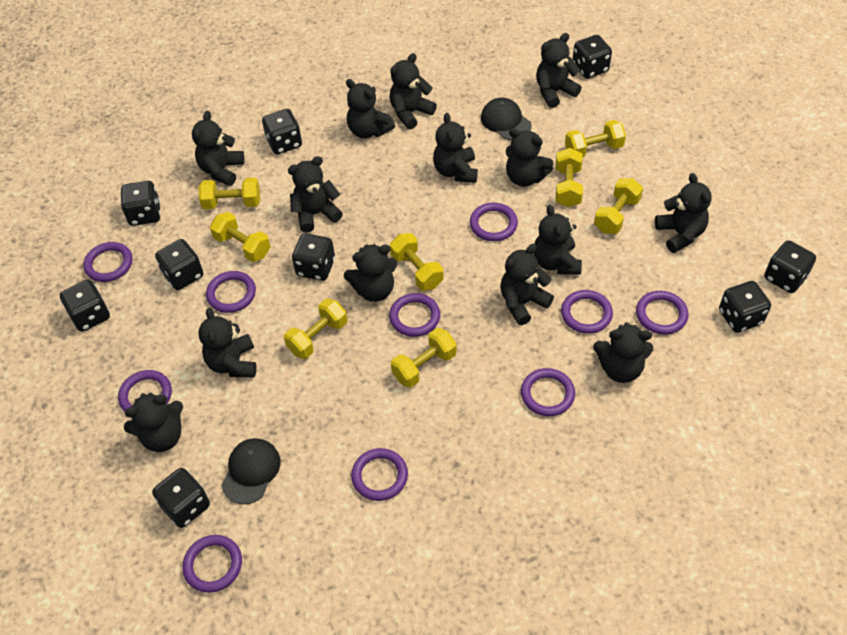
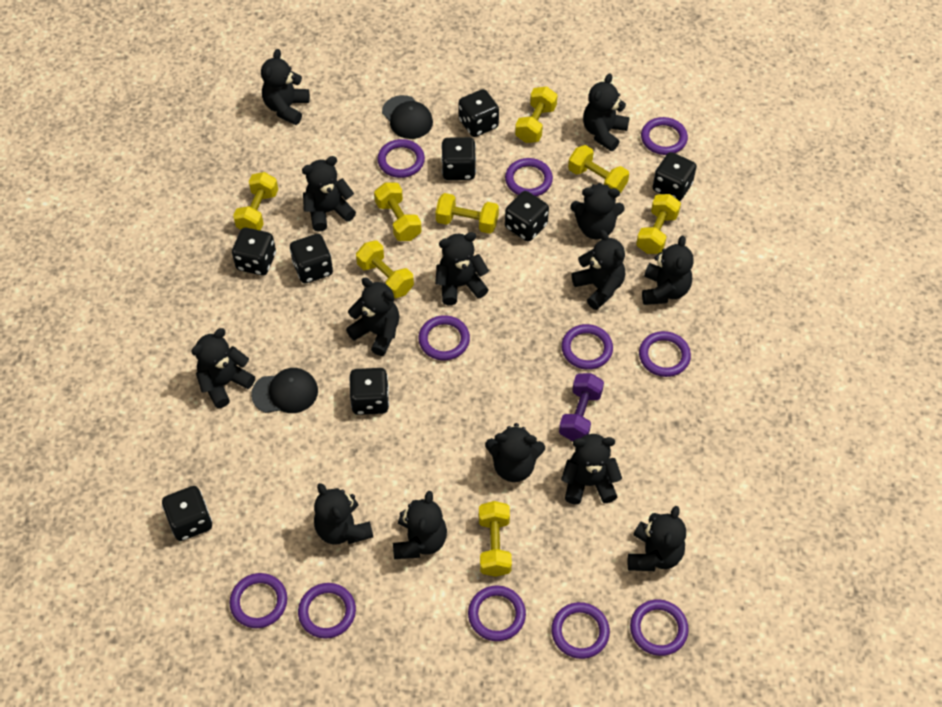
black dice: 9 -> 8
purple dumbbell: 0 -> 1
purple ring: 10 -> 11

